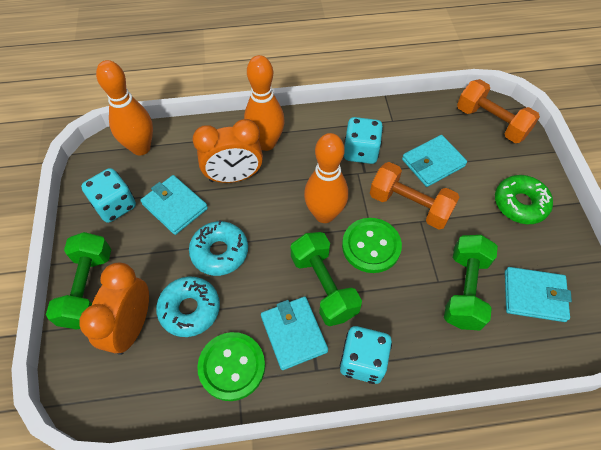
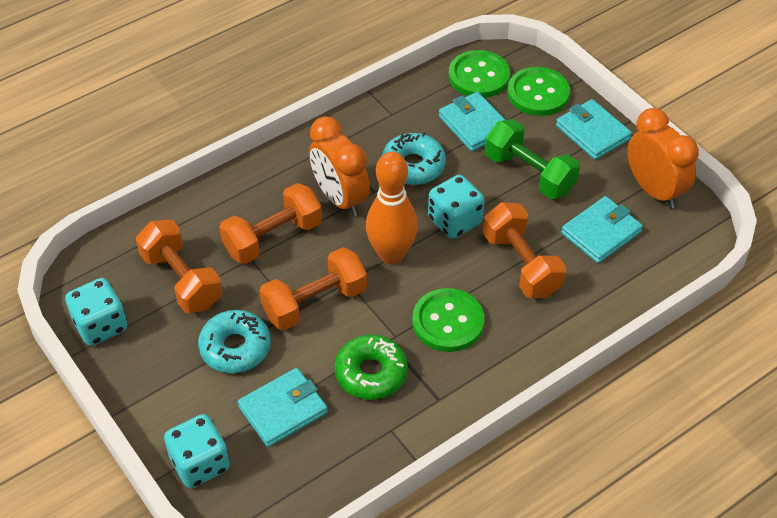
green button: 2 -> 3
green dumbbell: 3 -> 1
orange bowling pin: 3 -> 1
orange dumbbell: 2 -> 4

